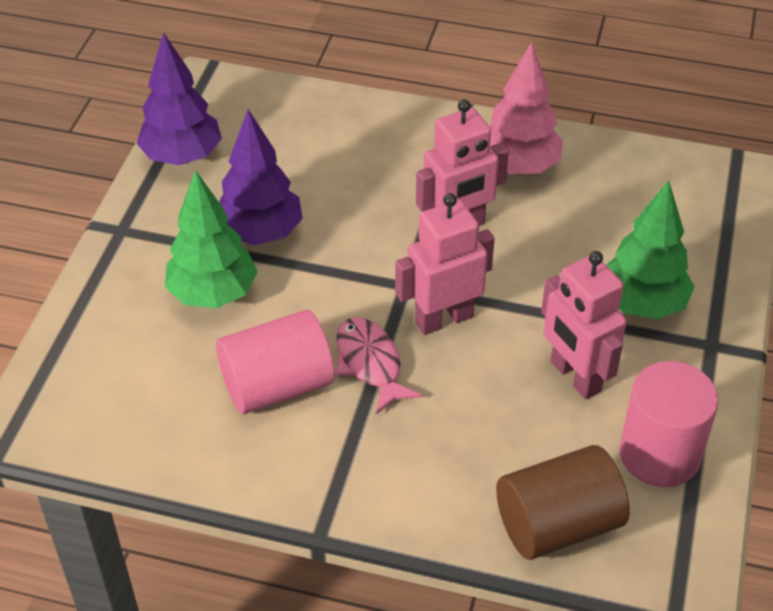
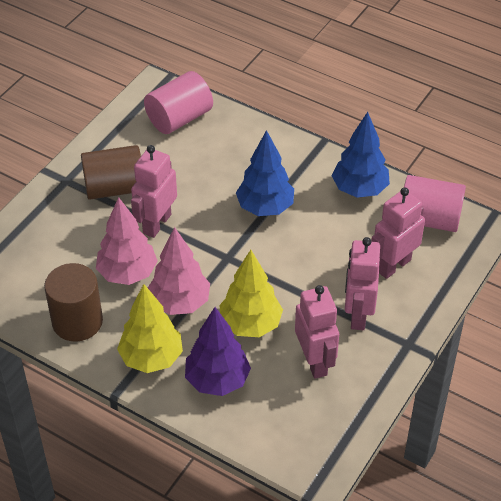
blue tree: 0 -> 2
brown cylinder: 1 -> 2
green tree: 2 -> 0
pink fish: 1 -> 0
pink robot: 3 -> 4
pink tree: 1 -> 2
purple tree: 2 -> 1
yellow tree: 0 -> 2

